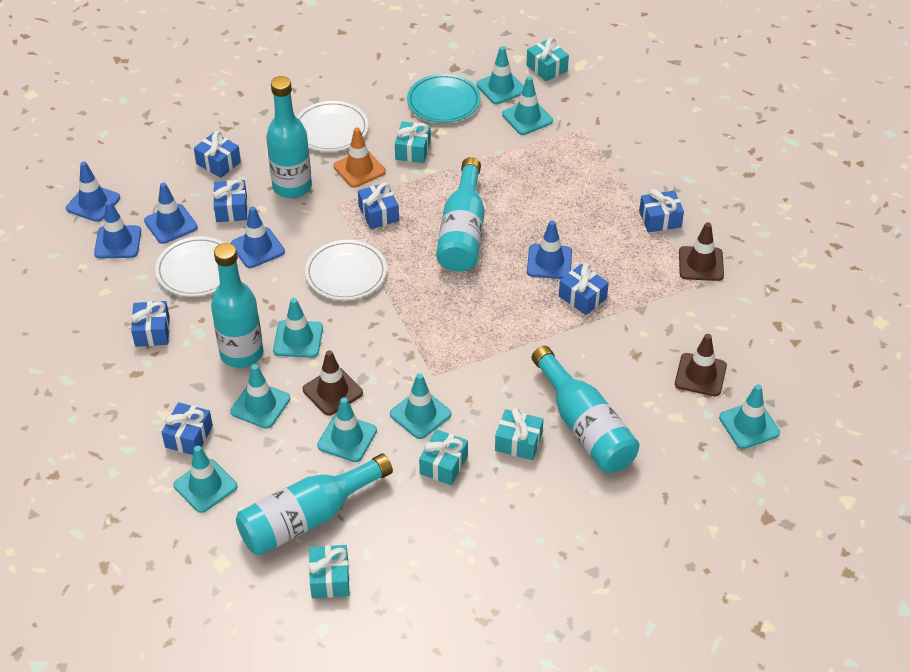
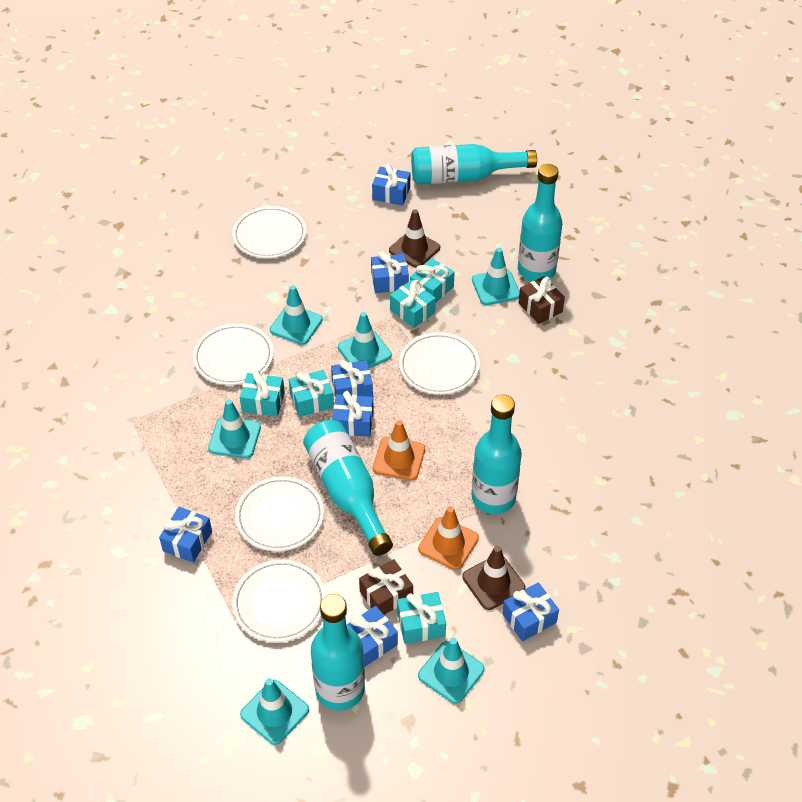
blue traffic cone: 5 -> 0
brown gift: 0 -> 2
brown traffic cone: 3 -> 2
orange traffic cone: 1 -> 2
turquoise plate: 1 -> 0
turquoise traffic cone: 8 -> 6
white plate: 3 -> 5

